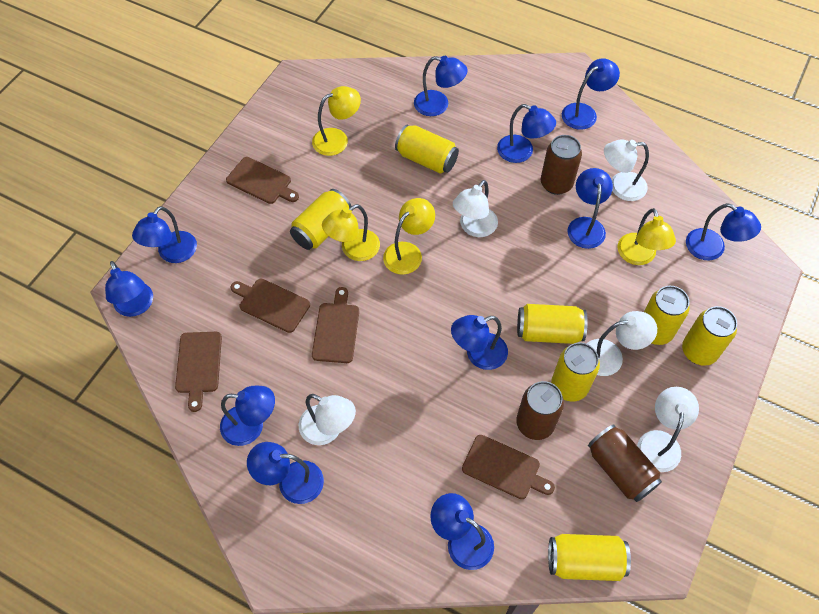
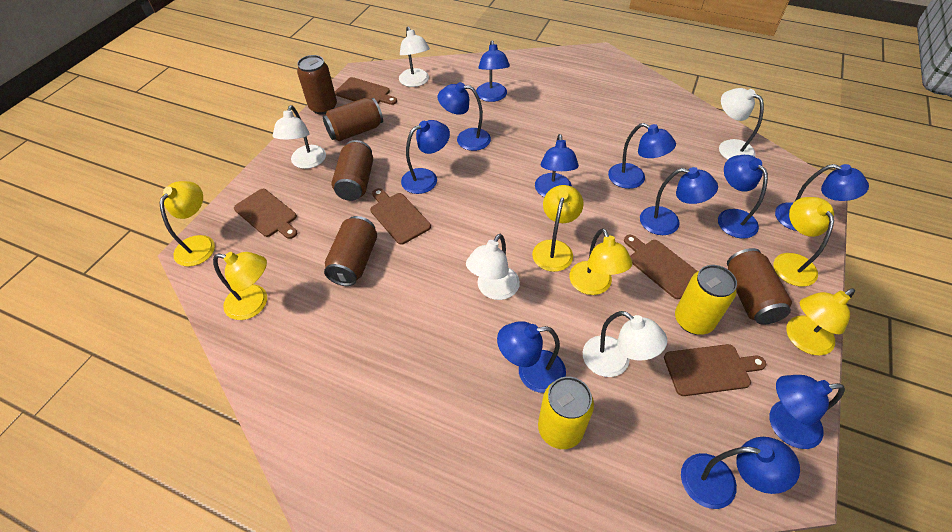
brown can: 3 -> 5
yellow can: 7 -> 2
yellow lamp: 4 -> 6

